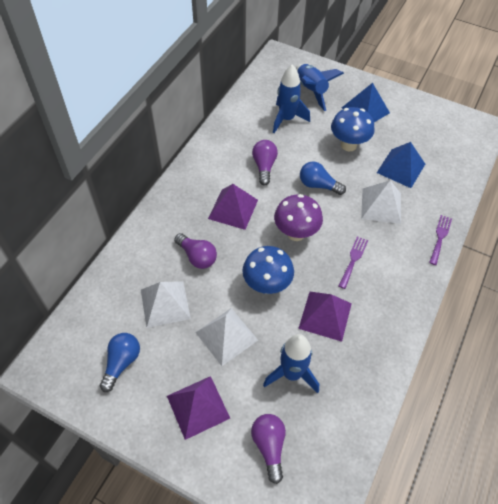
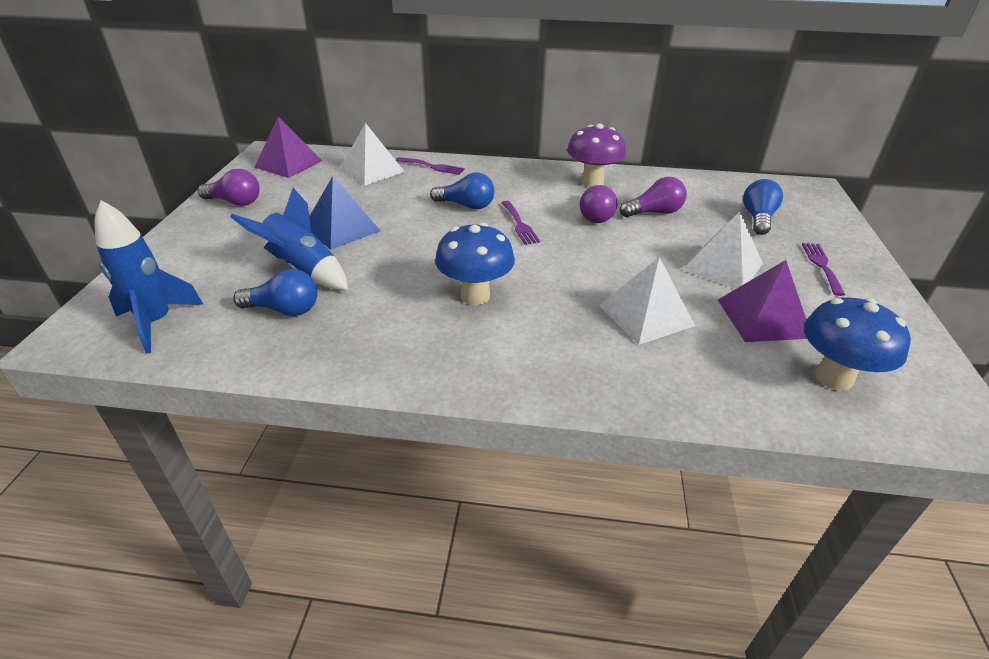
blue light bulb: 2 -> 3
blue pyramid: 2 -> 1
blue rocket: 3 -> 2
purple fork: 2 -> 3
purple pyramid: 3 -> 2

